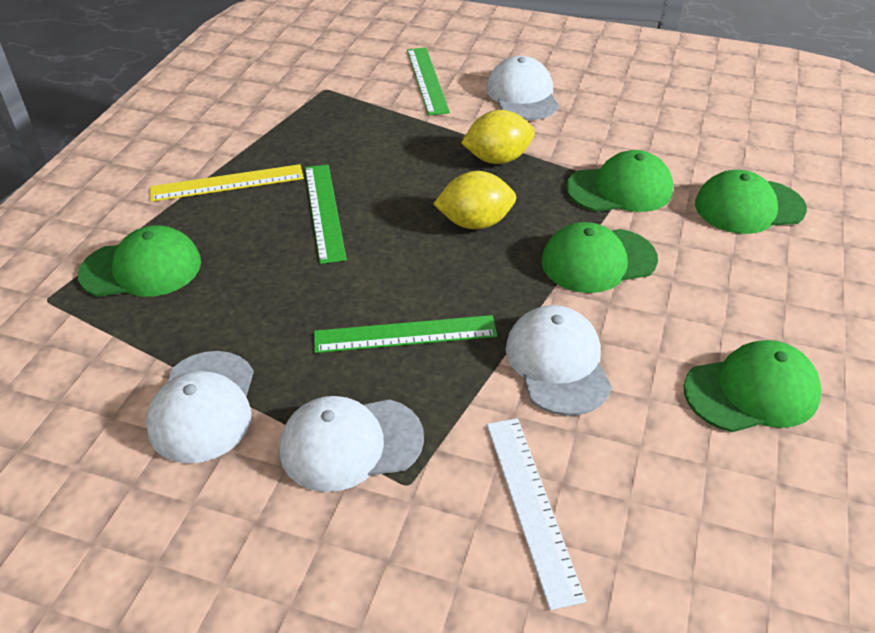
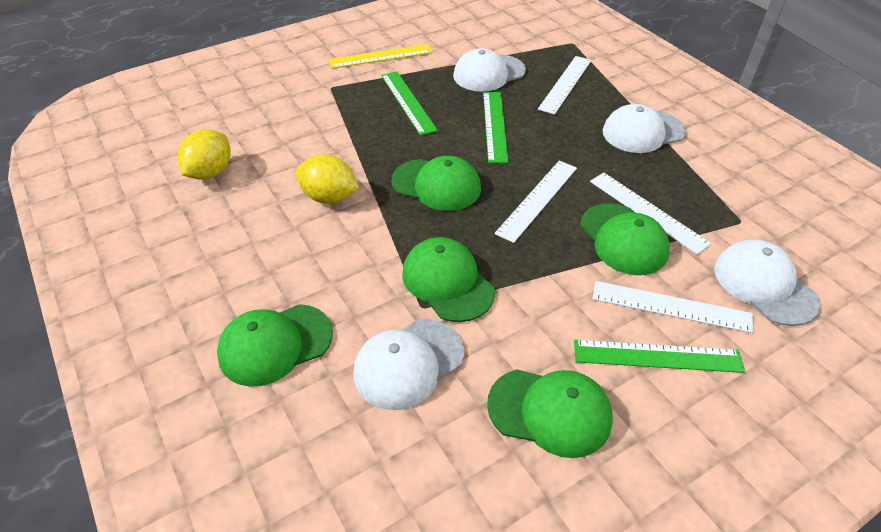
white ruler: 1 -> 4

